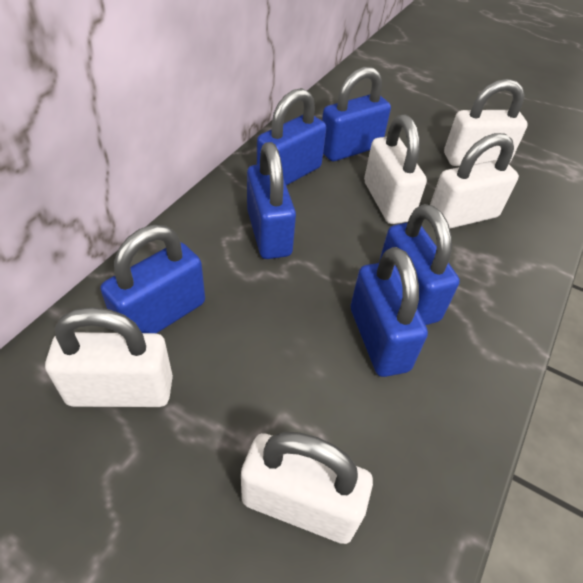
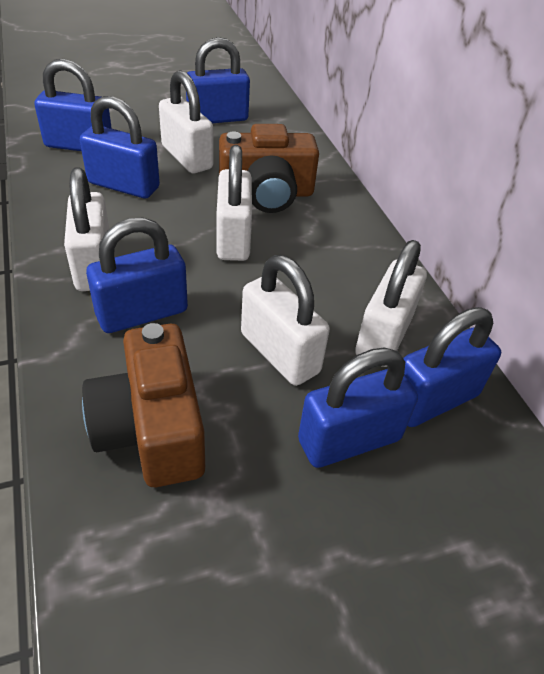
brown camera: 0 -> 2

